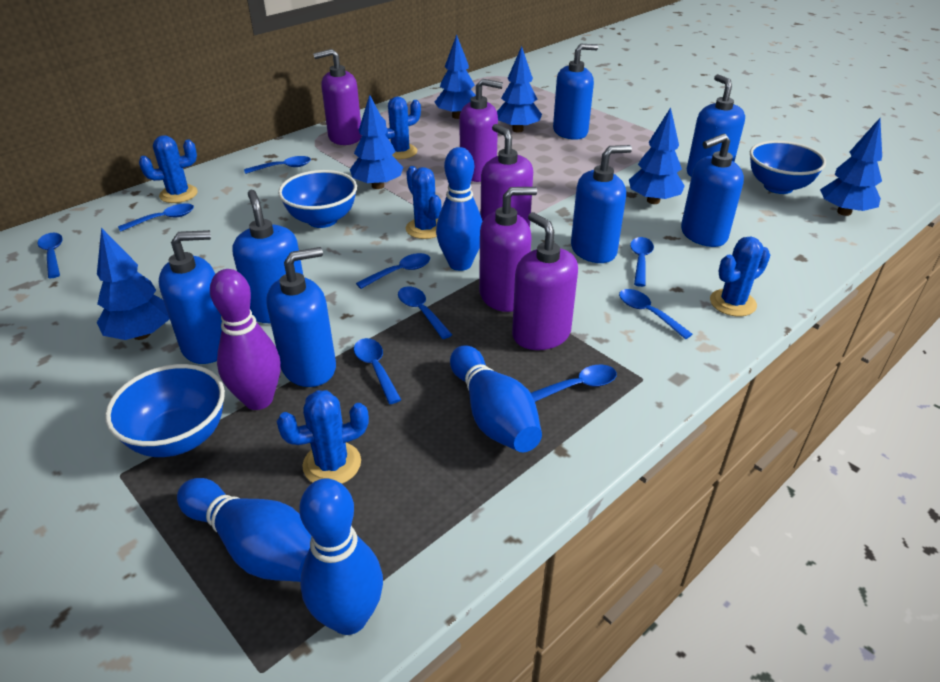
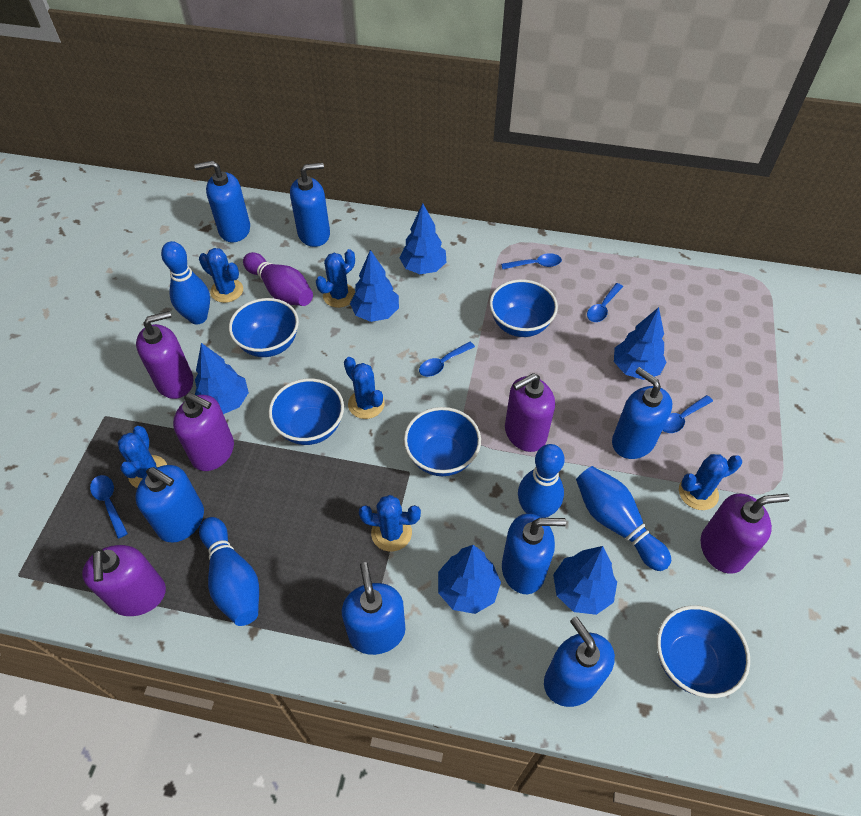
blue bowl: 3 -> 5
blue cactus: 5 -> 6
blue spoon: 9 -> 5

